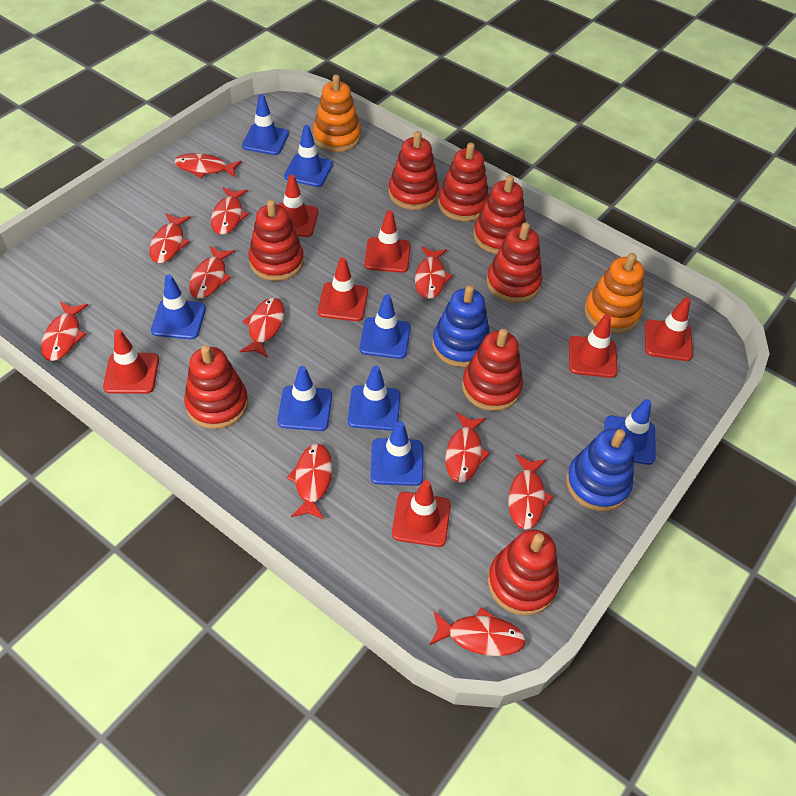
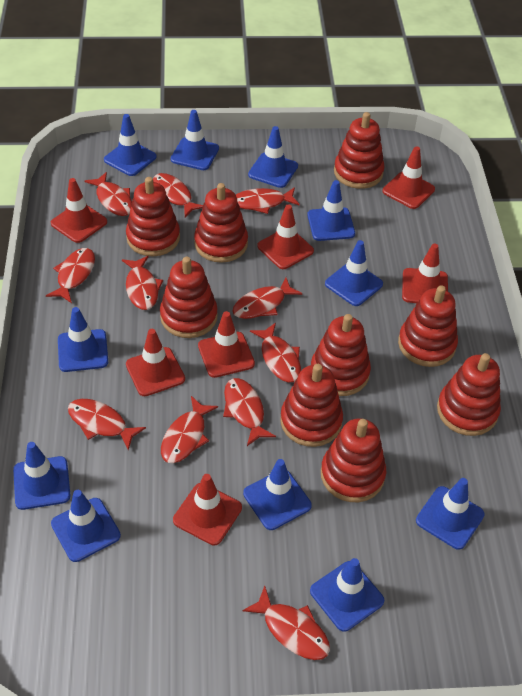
blue stacking toy: 2 -> 0
blue traffic cone: 8 -> 11
orange stacking toy: 2 -> 0
red stacking toy: 8 -> 9

